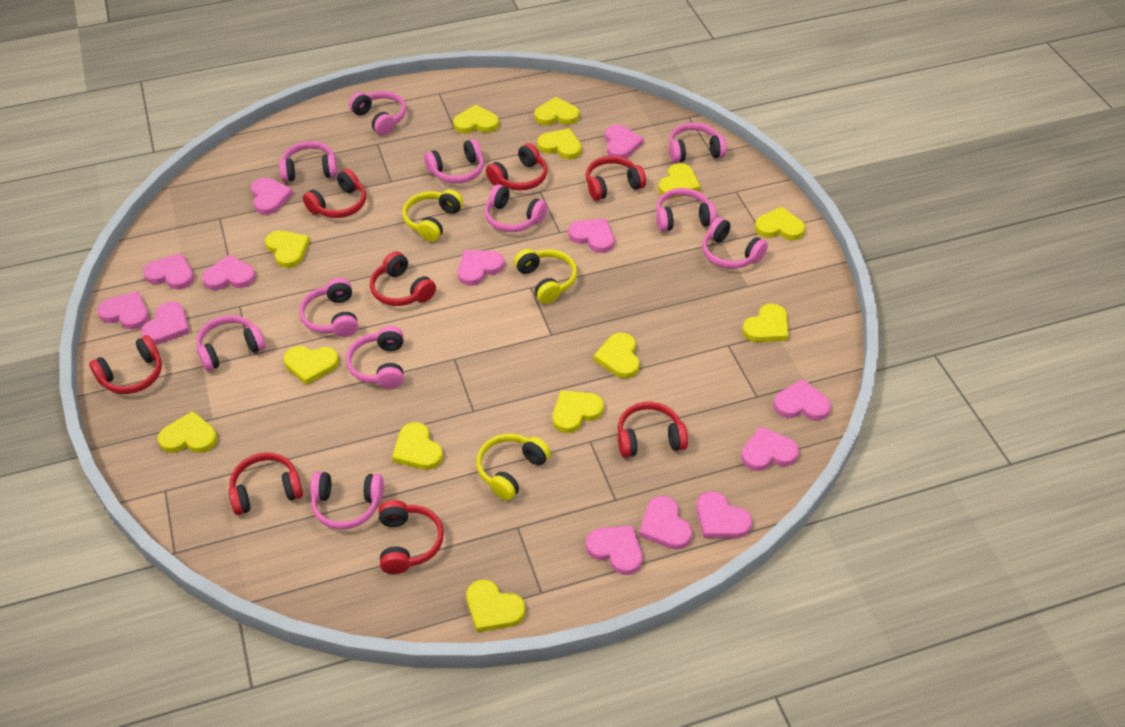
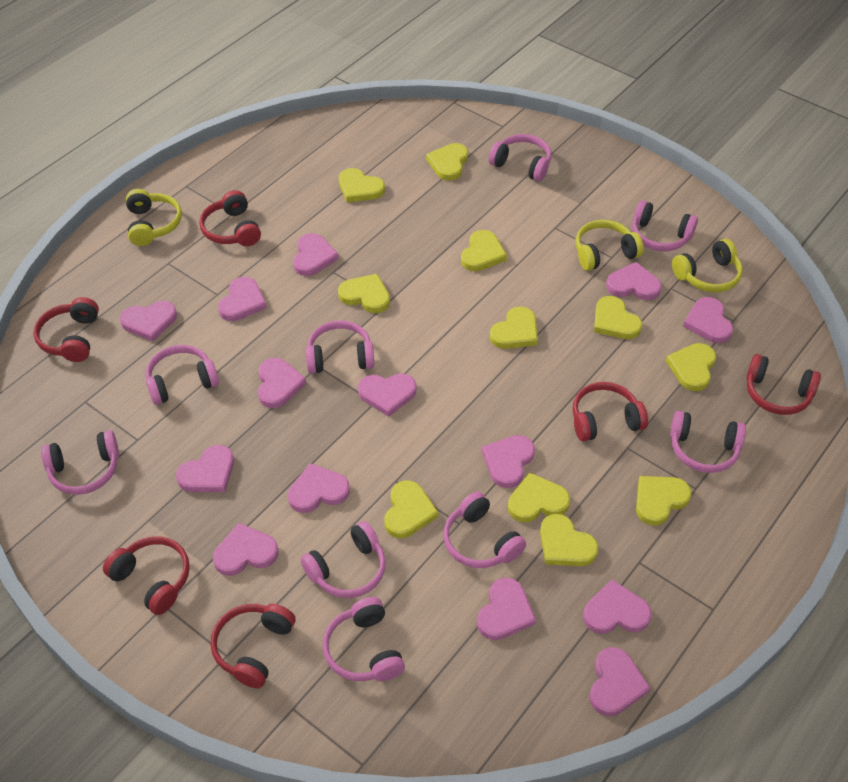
pink headphones: 11 -> 9
pink heart: 13 -> 14
red headphones: 8 -> 6
yellow heart: 13 -> 11

